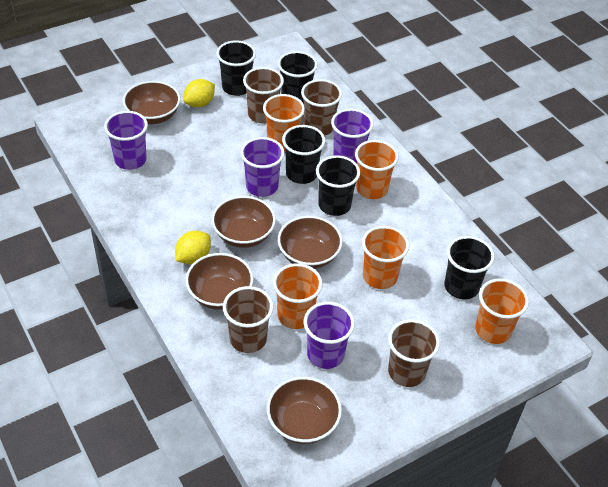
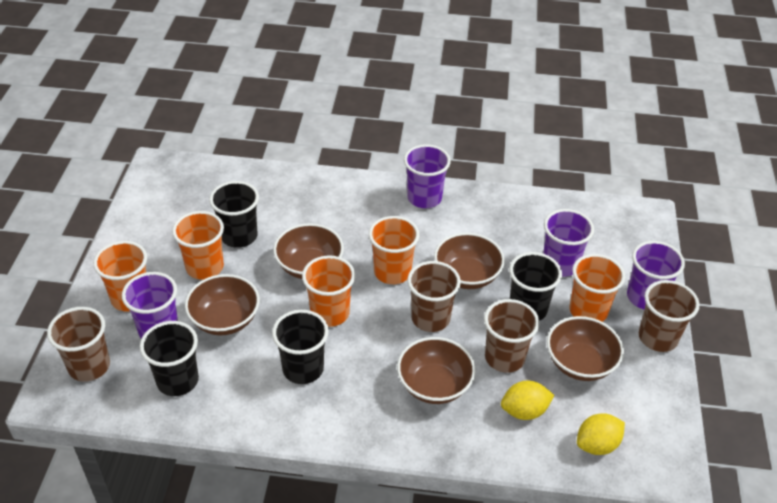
black cup: 5 -> 4

